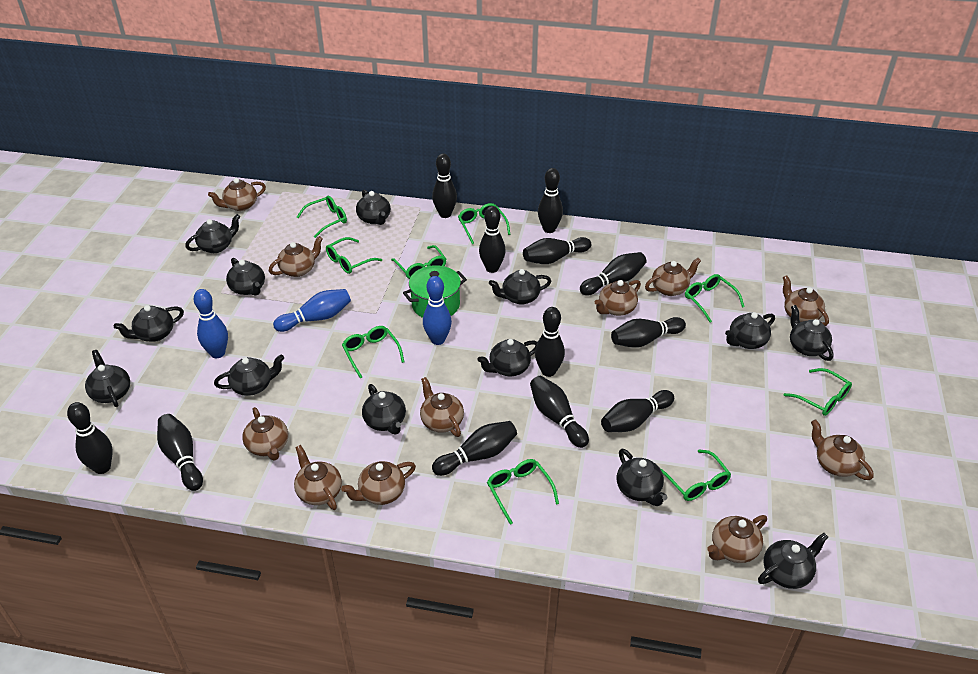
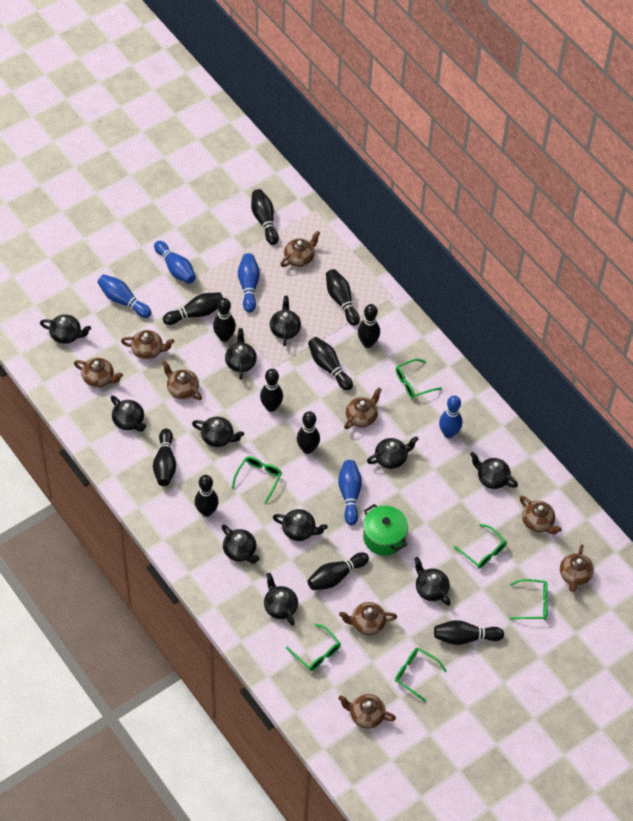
black teapot: 13 -> 11
blue bowling pin: 3 -> 5
brown teapot: 11 -> 9
green glasses: 9 -> 6

